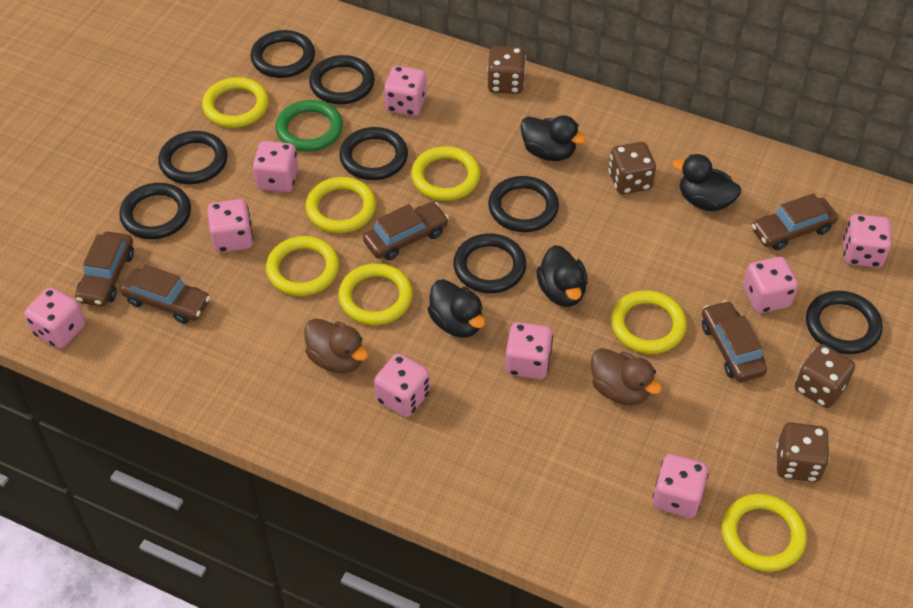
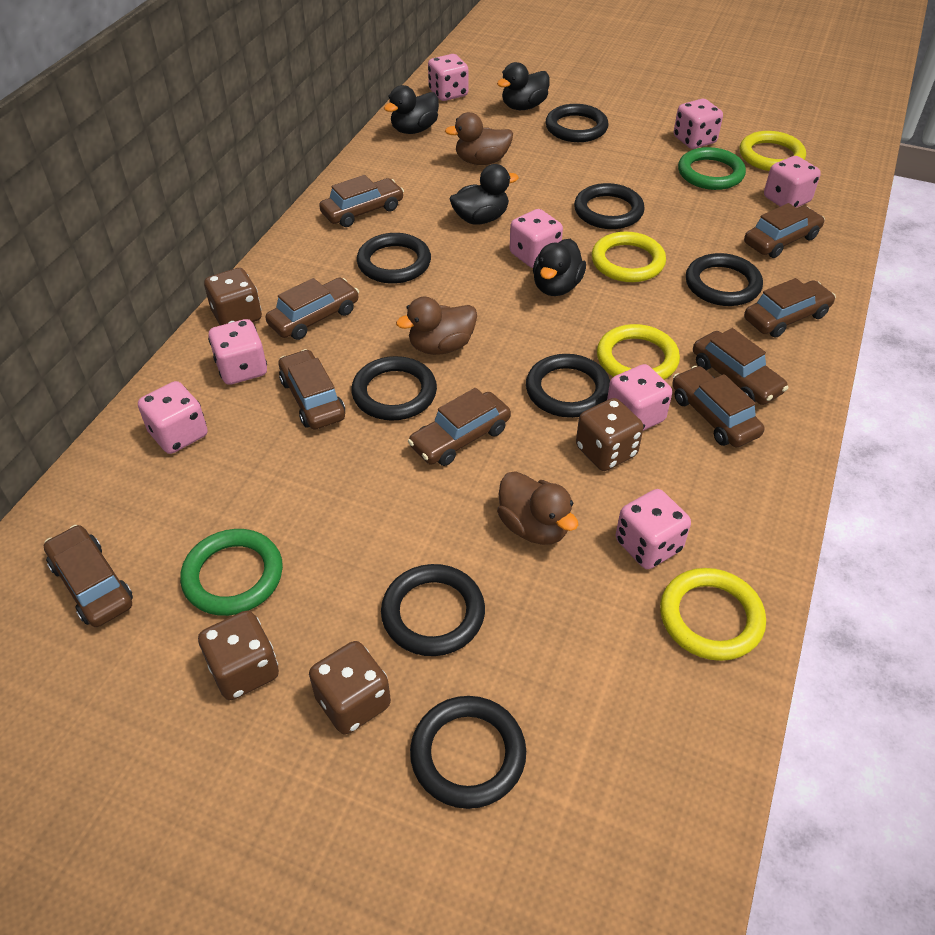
brown car: 5 -> 9
brown duck: 2 -> 3
green ring: 1 -> 2
pink dice: 9 -> 8
yellow ring: 7 -> 4

